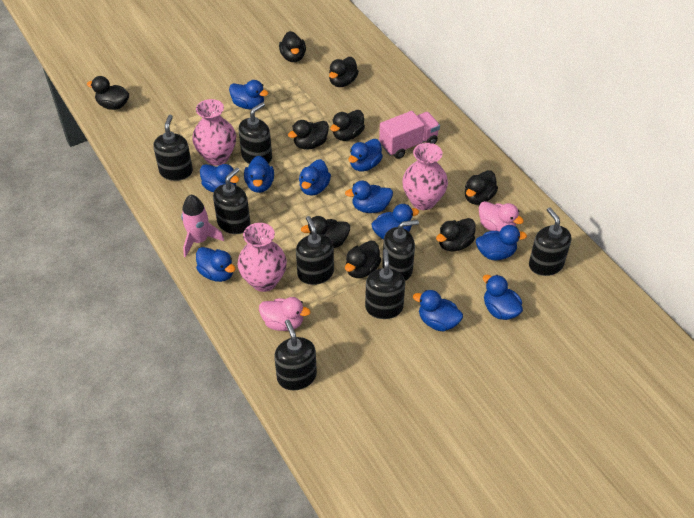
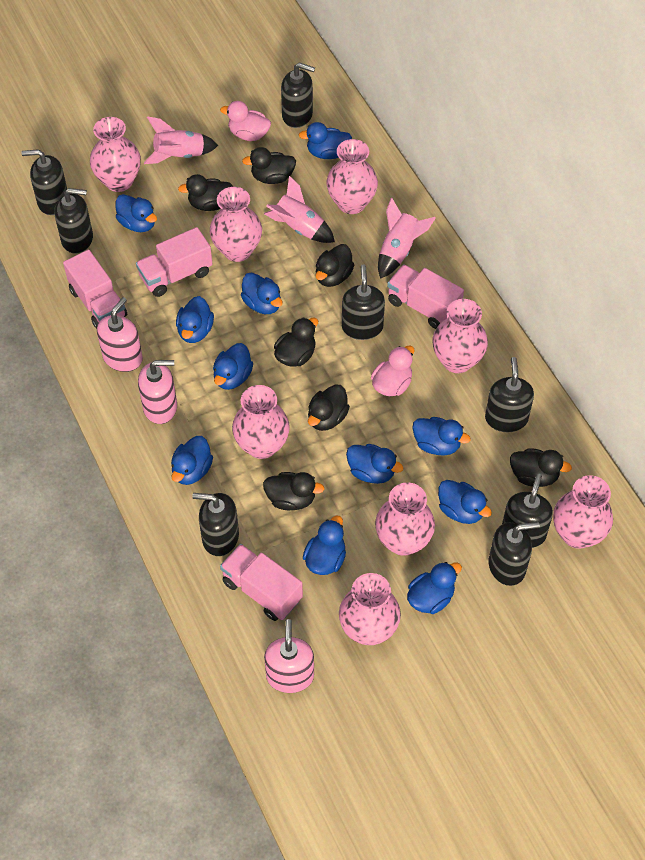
black duck: 9 -> 7
pink rocket: 1 -> 3
pink soap dispenser: 0 -> 3
pink truck: 1 -> 4
pink vase: 3 -> 8

